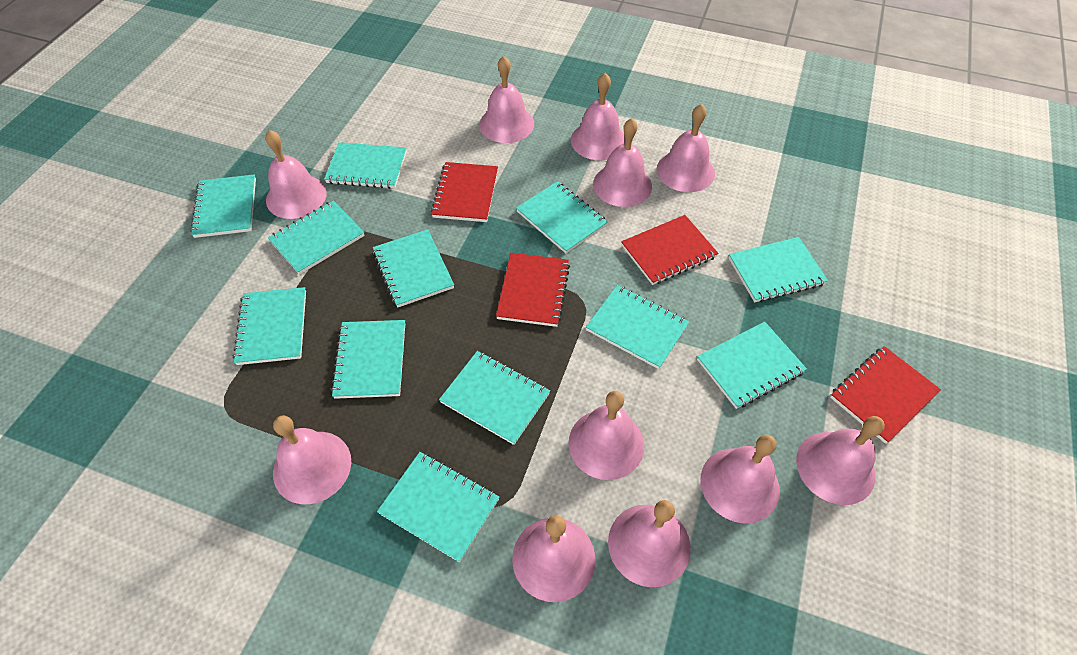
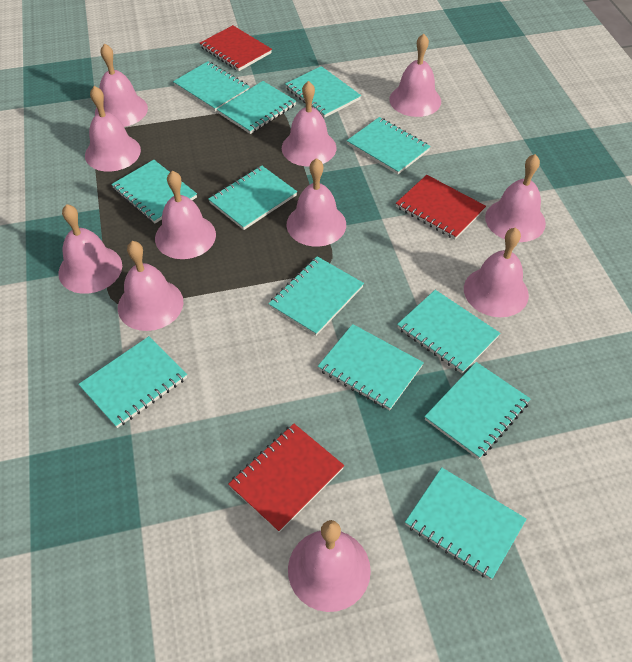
red notebook: 4 -> 3

